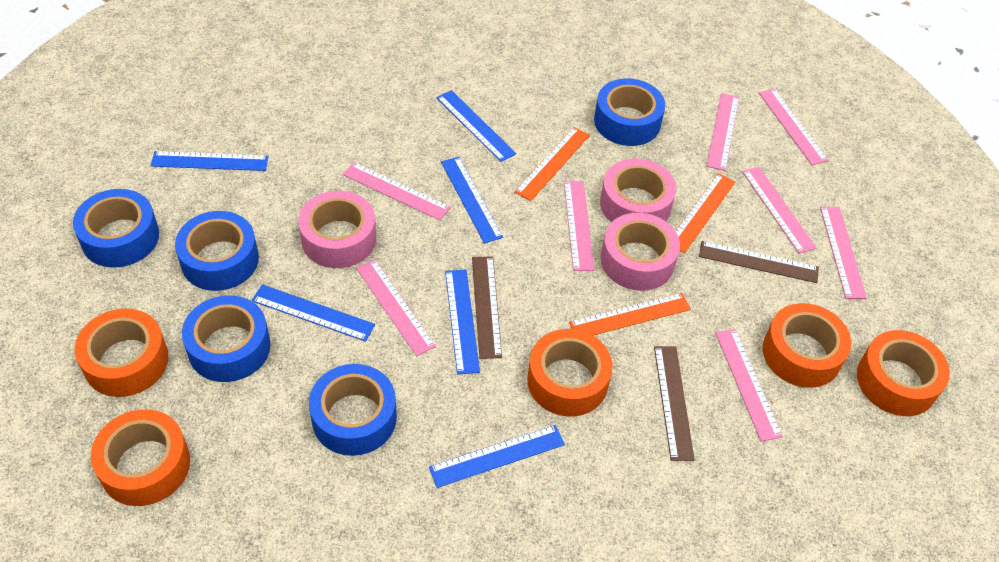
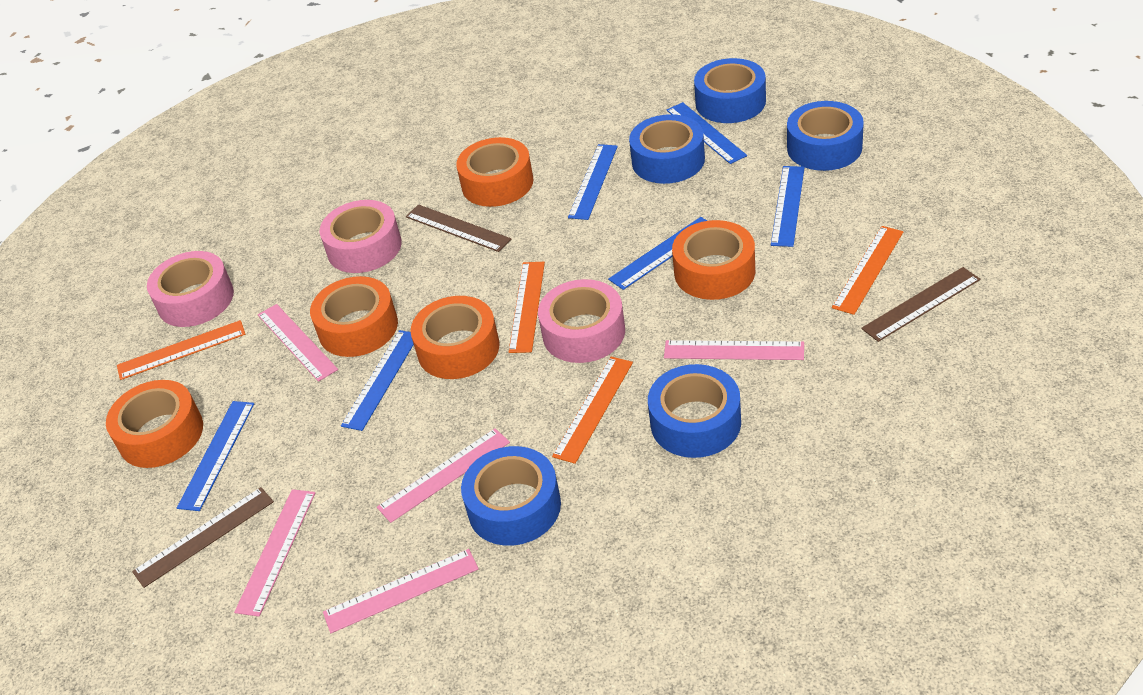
orange ruler: 3 -> 4
pink ruler: 8 -> 5

